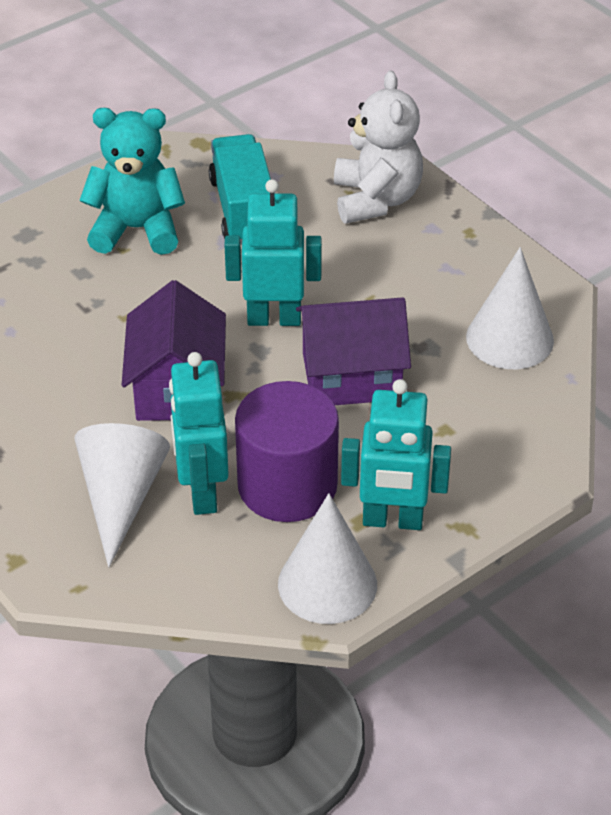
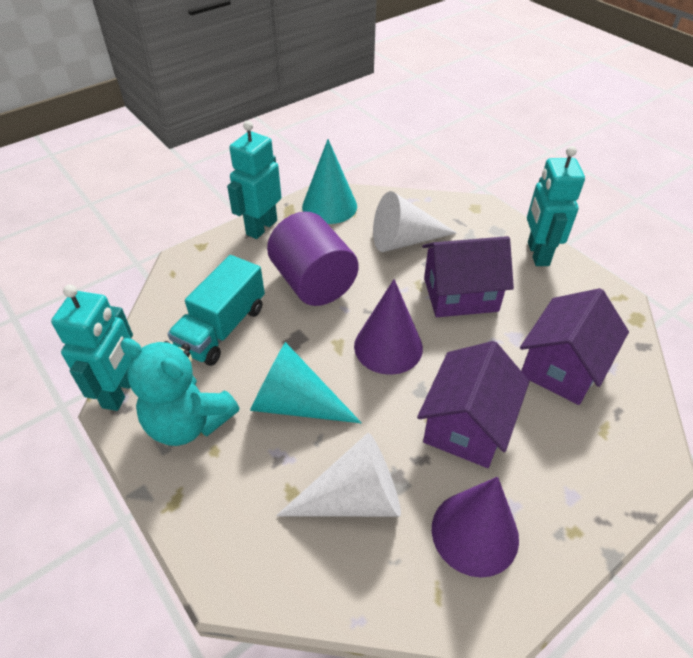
purple cone: 0 -> 2
purple house: 2 -> 3
turquoise cone: 0 -> 2
white cone: 3 -> 2
white teddy bear: 1 -> 0

